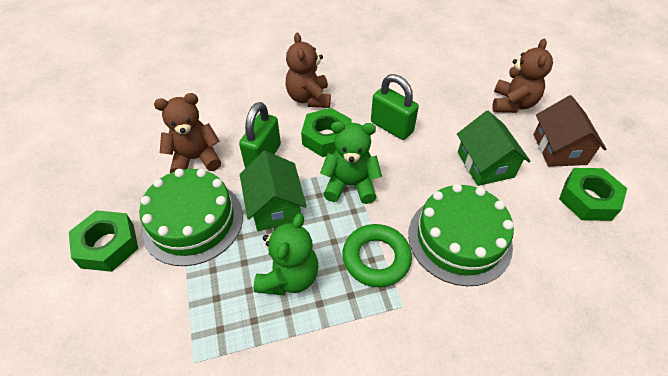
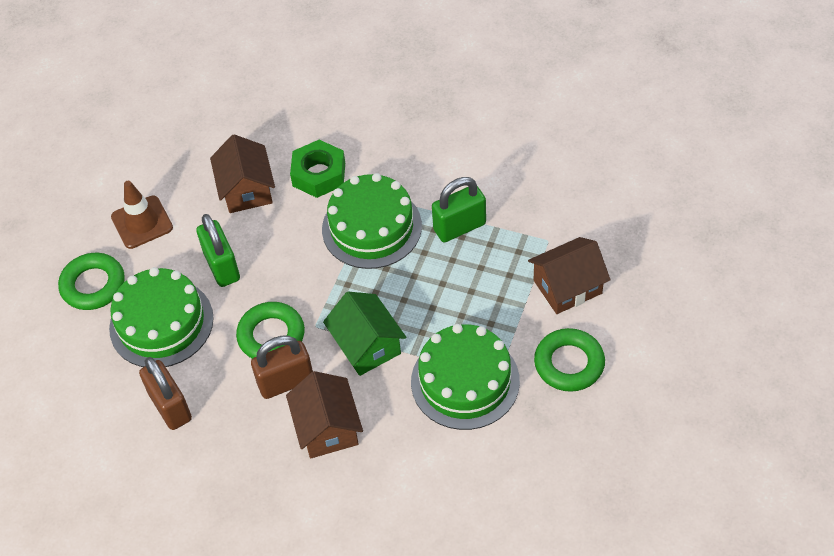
brown house: 1 -> 3
brown padlock: 0 -> 2
brown teddy bear: 3 -> 0
brown traffic cone: 0 -> 1
green cake: 2 -> 3
green house: 2 -> 1
green nut: 3 -> 1
green ring: 1 -> 3
green teddy bear: 2 -> 0

